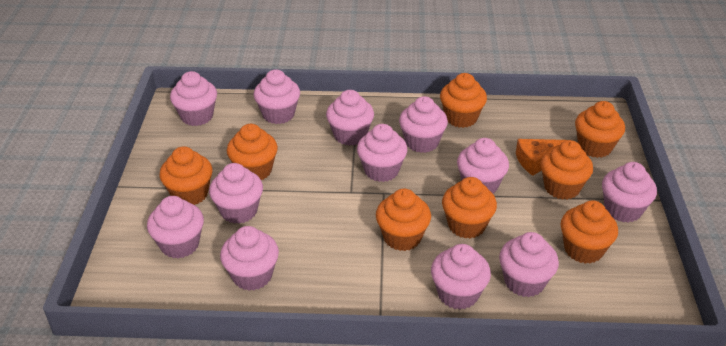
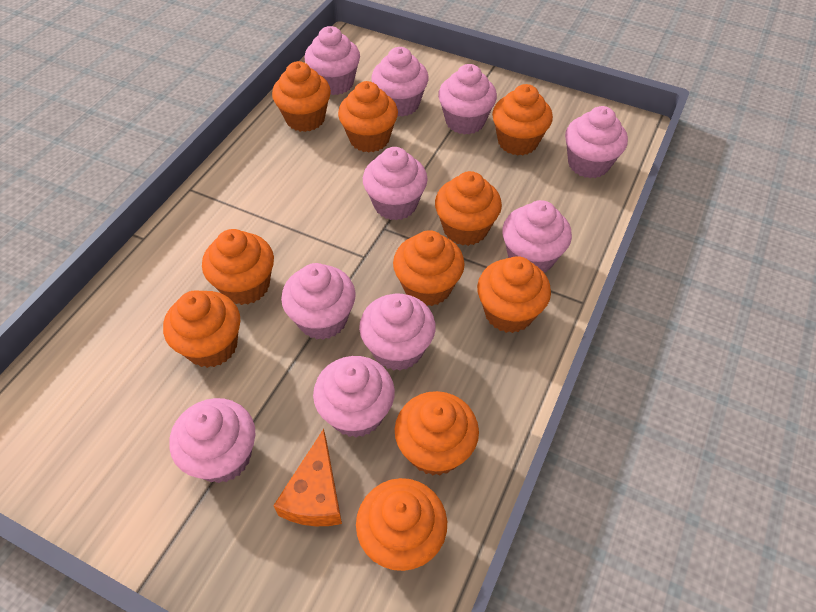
orange cupcake: 8 -> 10
pink cupcake: 12 -> 10

